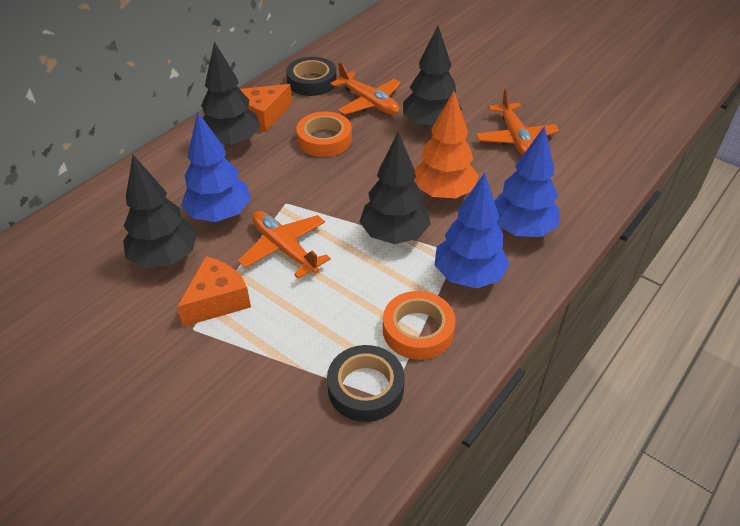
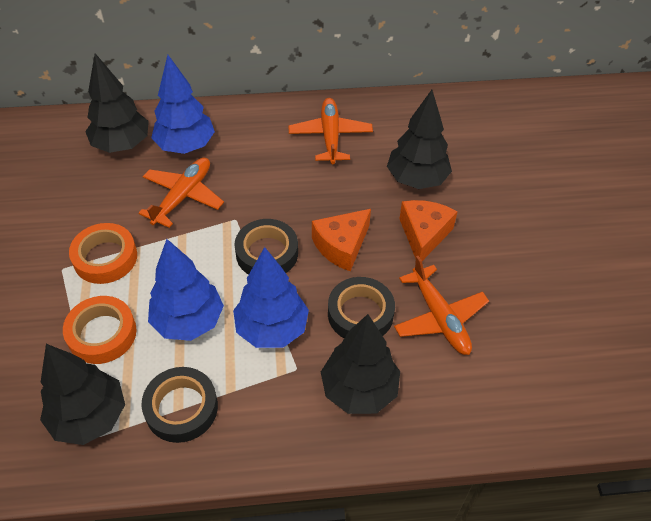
black tape: 2 -> 3
orange tree: 1 -> 0

